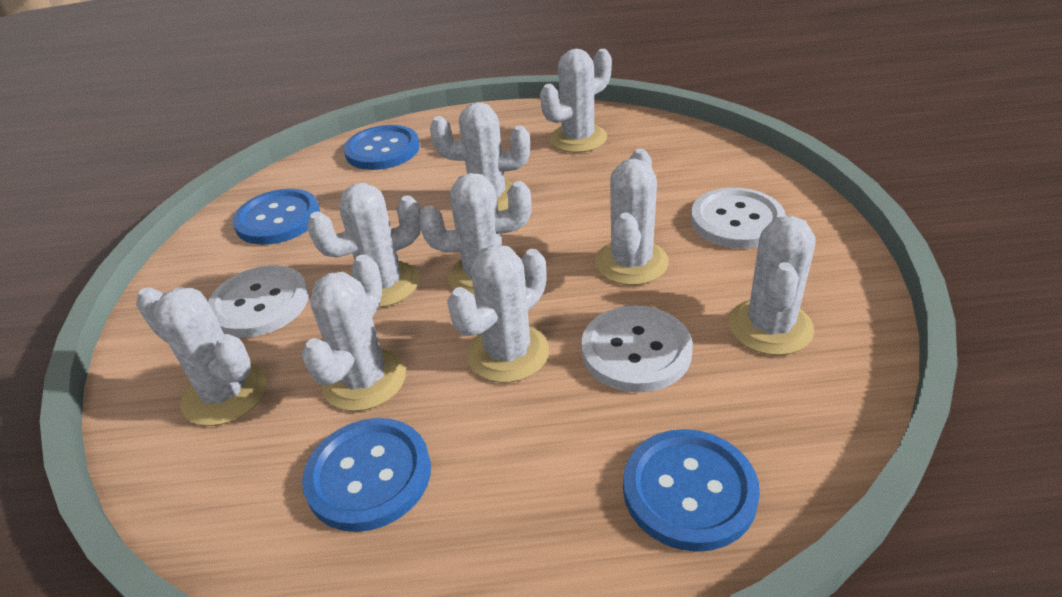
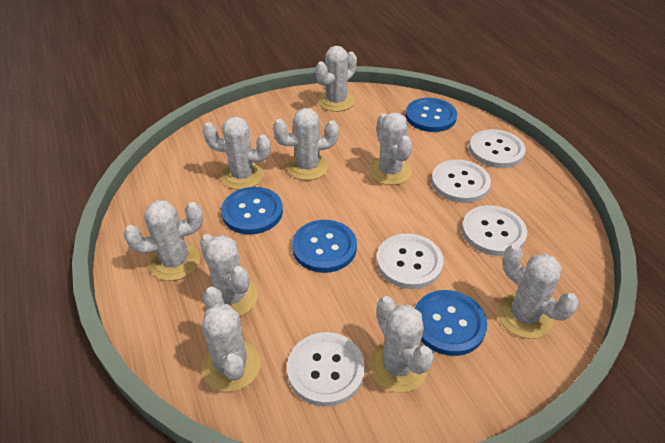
white button: 3 -> 5

